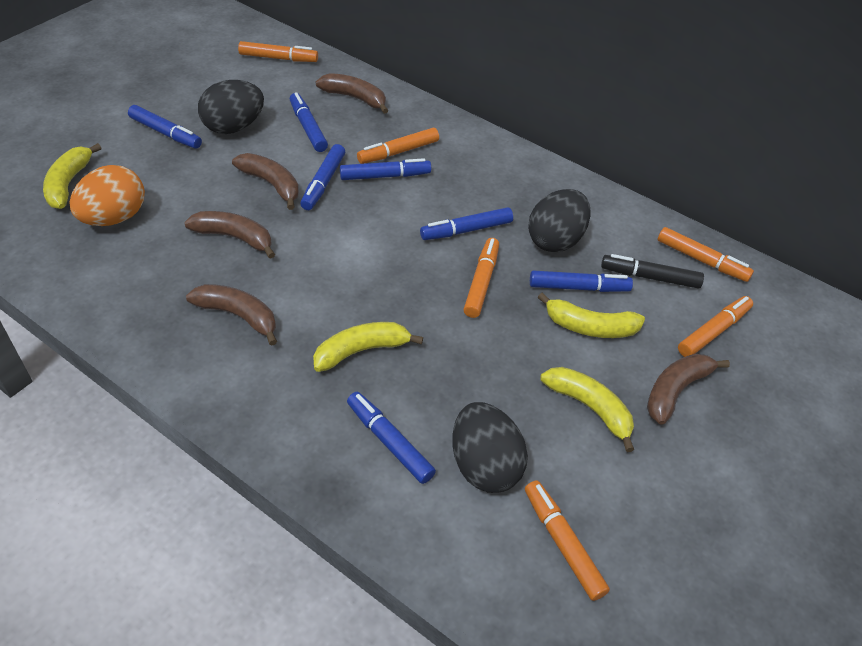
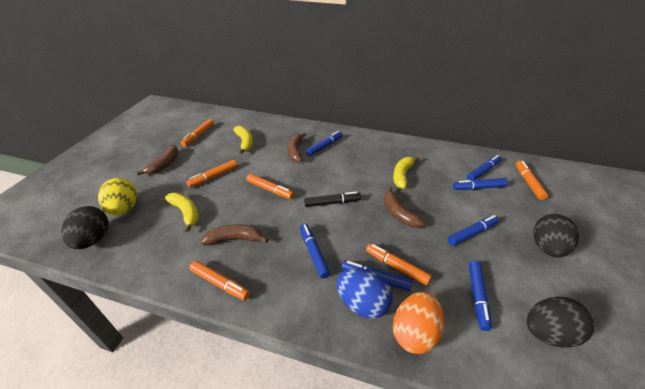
blue egg: 0 -> 1
brown banana: 5 -> 4
yellow banana: 4 -> 3
yellow egg: 0 -> 1

